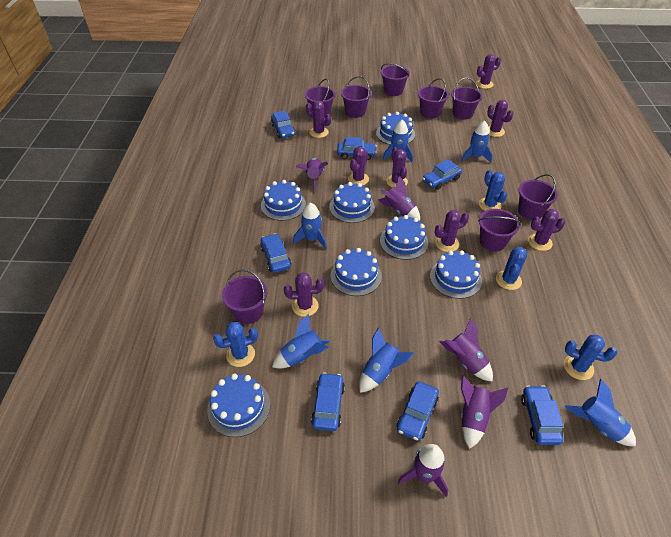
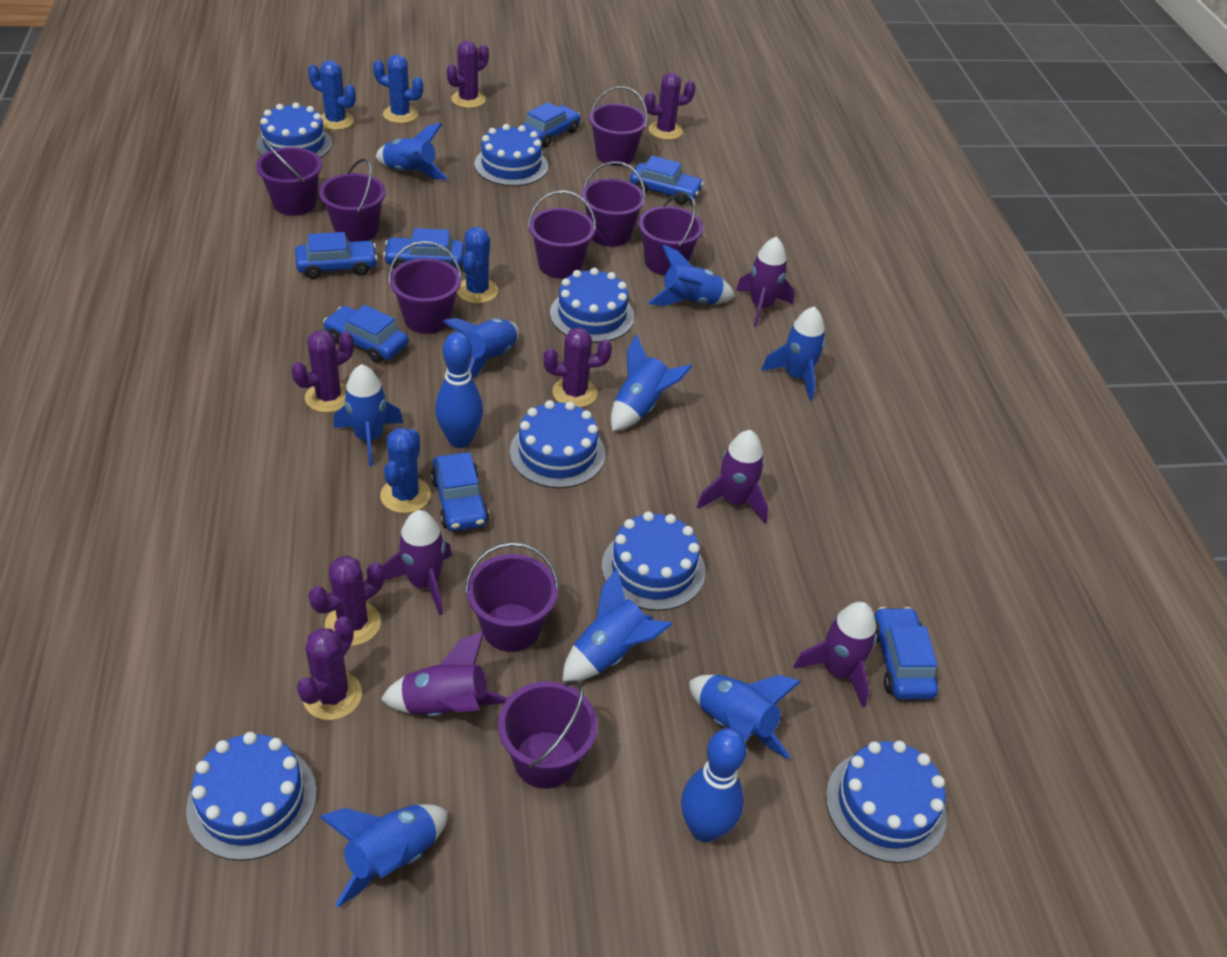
blue bowling pin: 0 -> 2
blue rocket: 6 -> 9
purple bucket: 8 -> 9
purple cactus: 8 -> 6

